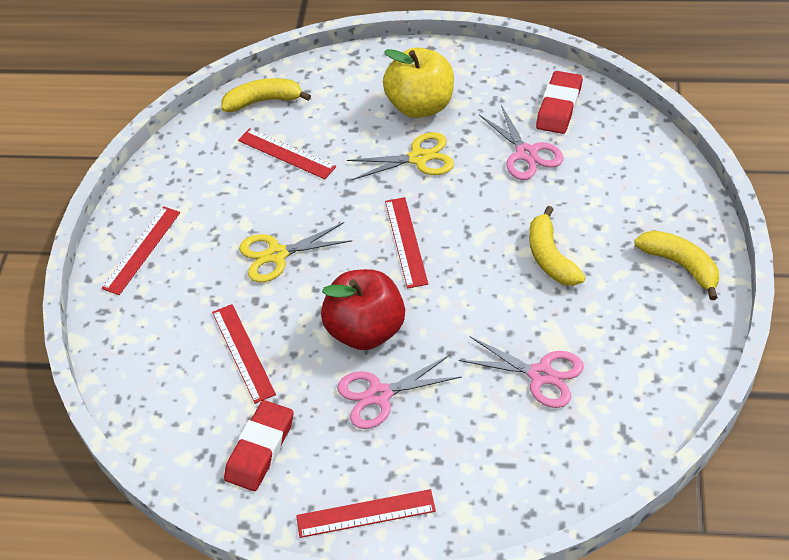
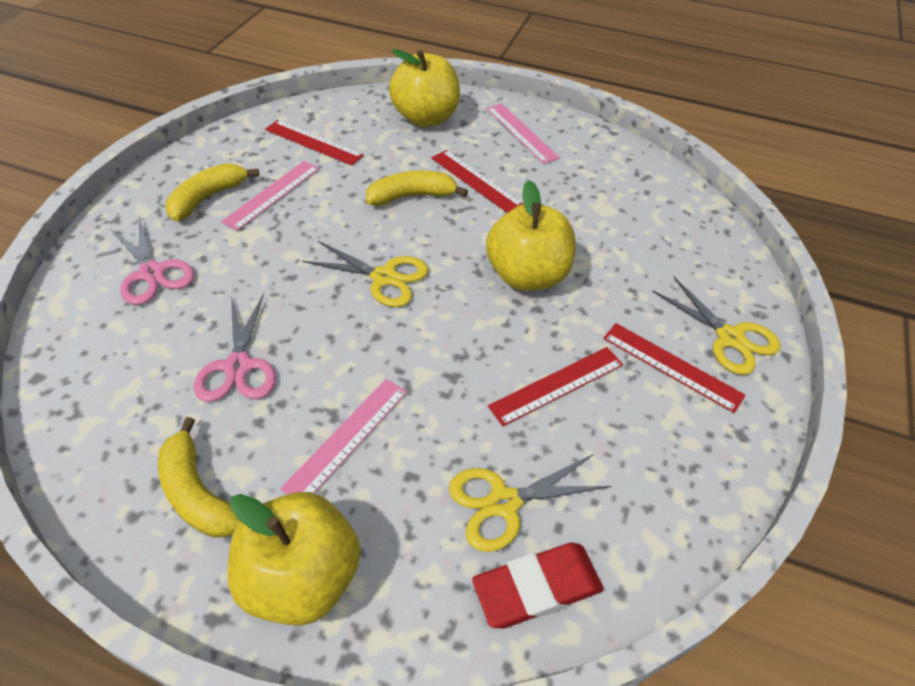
pink ruler: 0 -> 3
pink scissors: 3 -> 2
red apple: 1 -> 0
red eraser: 2 -> 1
red ruler: 5 -> 4
yellow apple: 1 -> 3
yellow scissors: 2 -> 3

